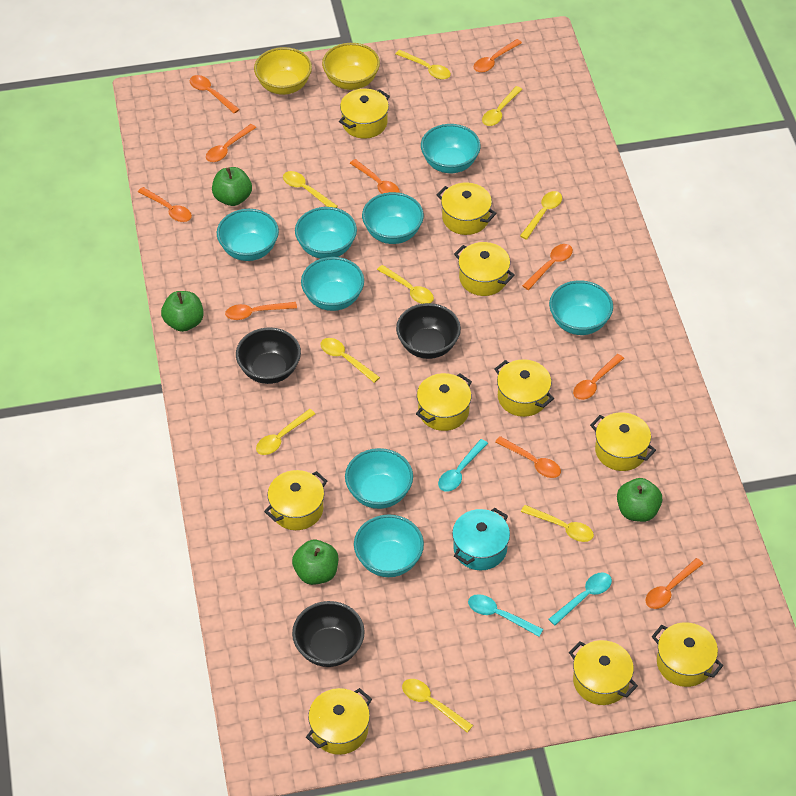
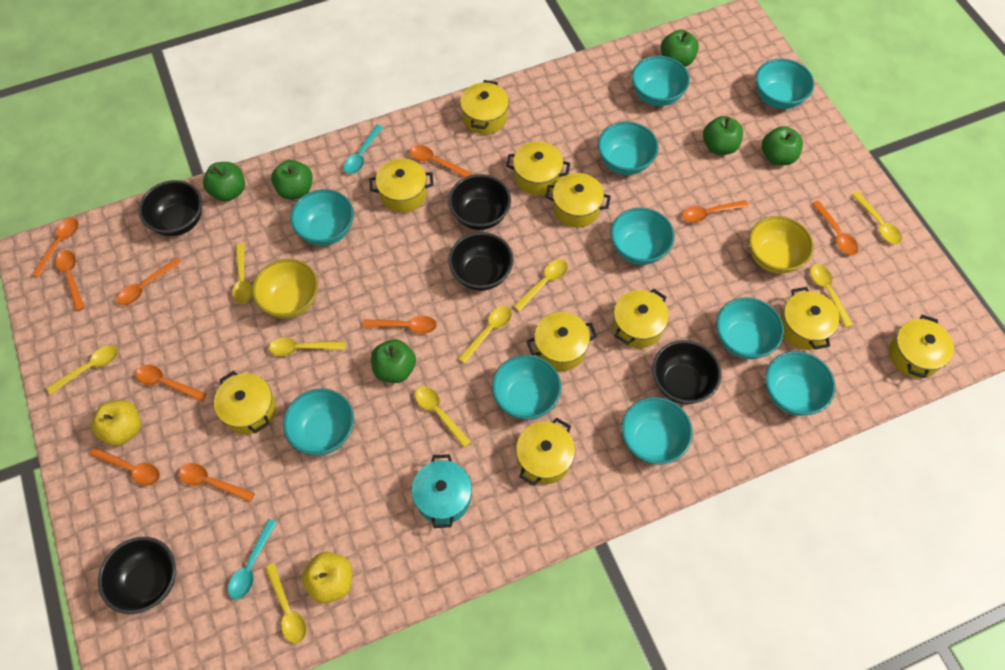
black bowl: 3 -> 5
green apple: 4 -> 6
turquoise bowl: 8 -> 10
turquoise spoon: 3 -> 2
yellow apple: 0 -> 2

